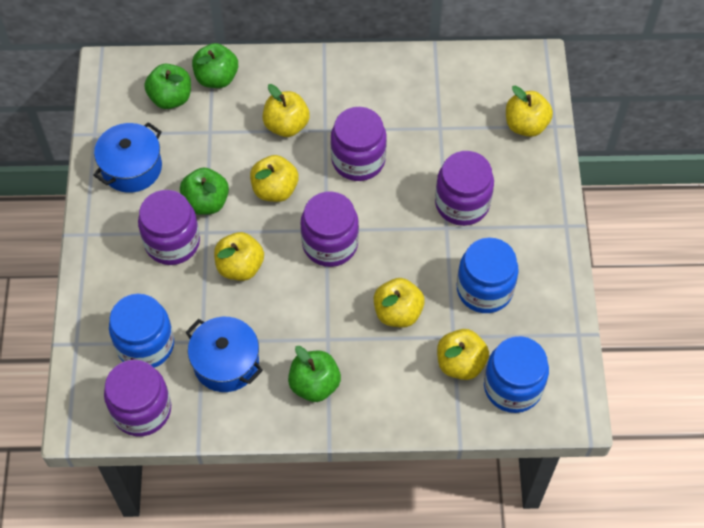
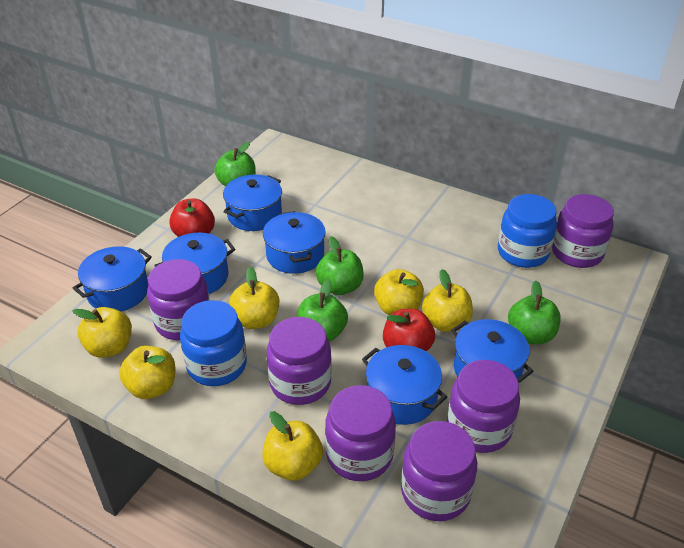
blue jar: 3 -> 2
blue pot: 2 -> 6
purple jar: 5 -> 6
red apple: 0 -> 2

